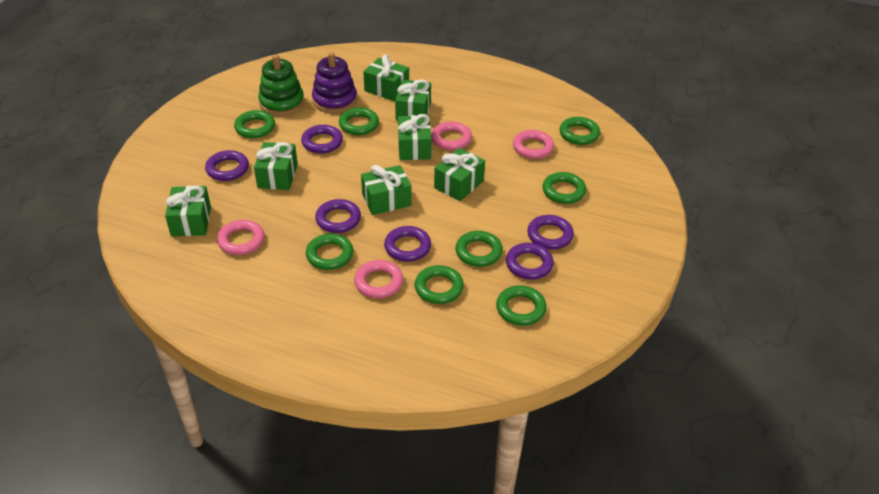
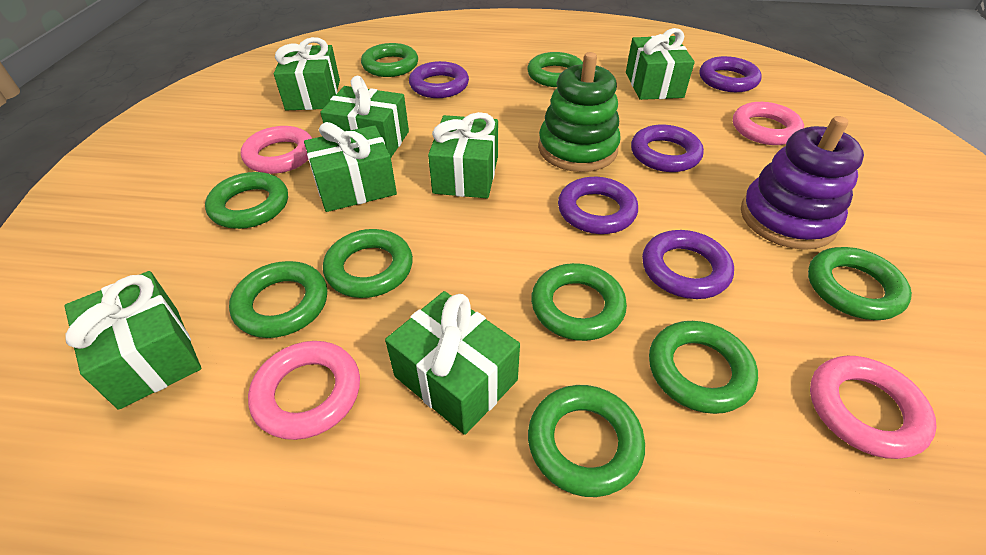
green ring: 8 -> 9
purple ring: 6 -> 5

